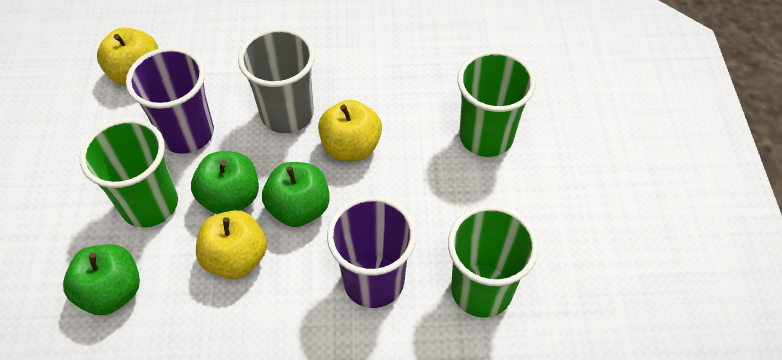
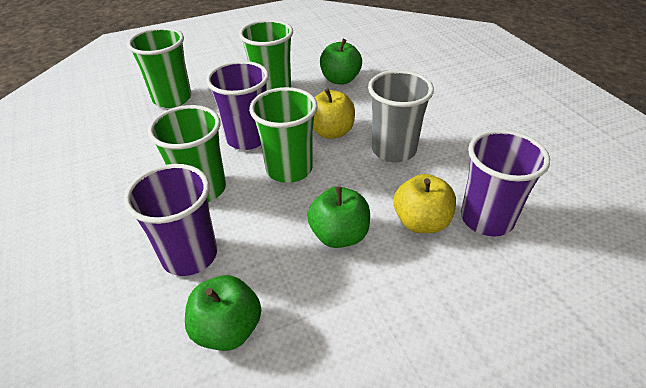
green cup: 3 -> 4
purple cup: 2 -> 3
yellow apple: 3 -> 2

